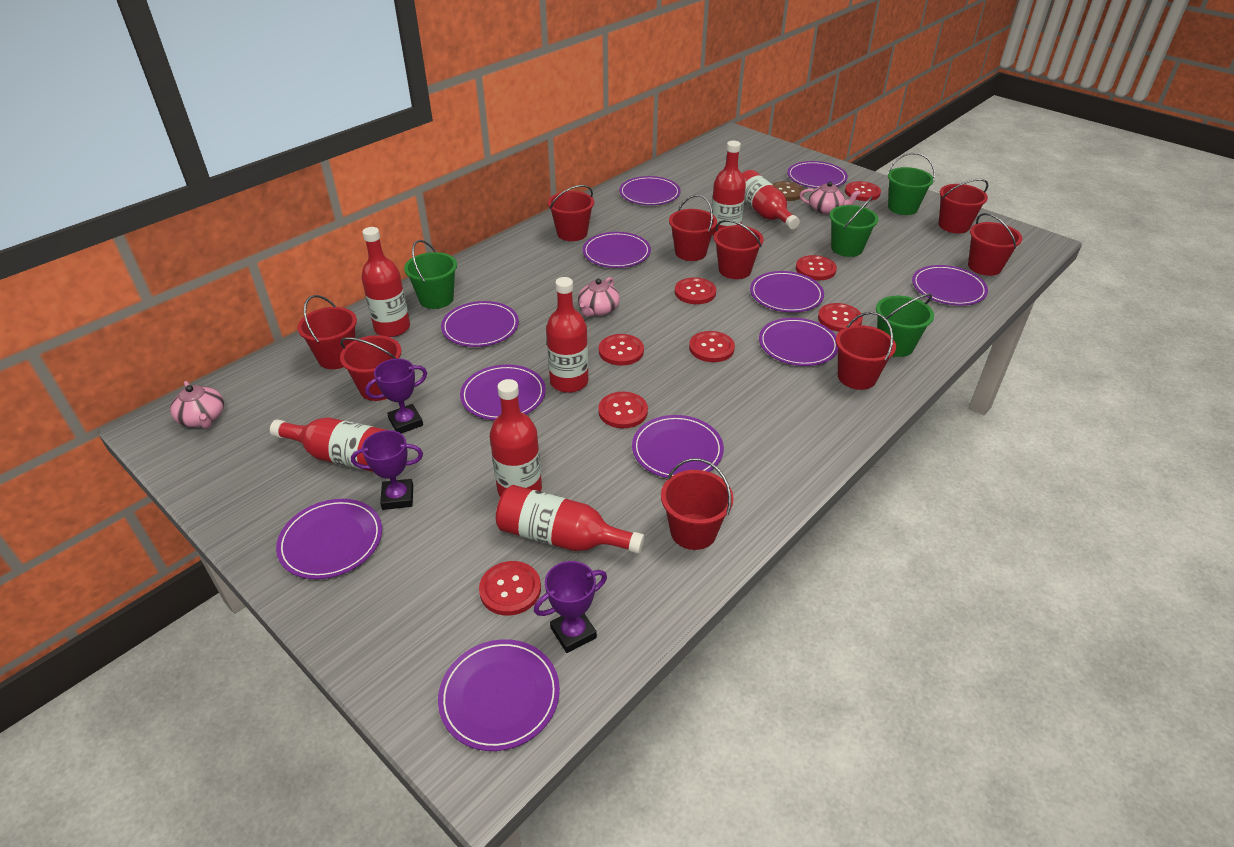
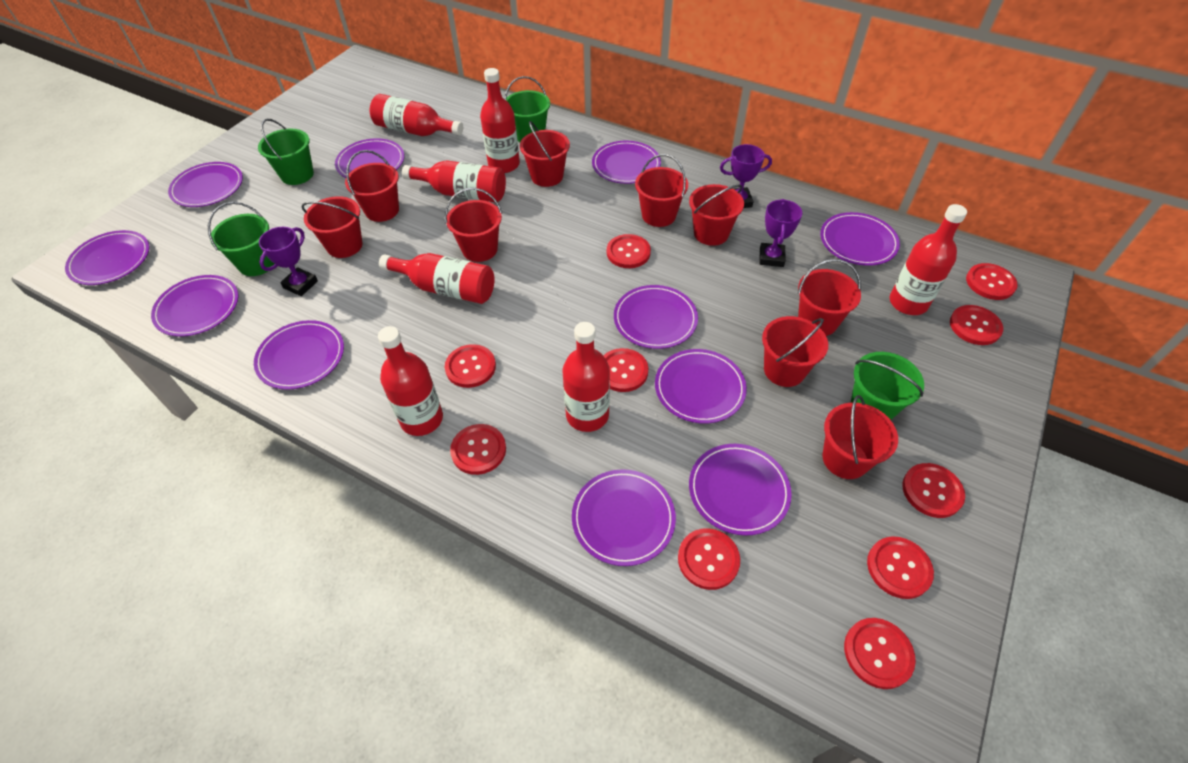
brown button: 1 -> 0
pink teapot: 3 -> 0
red button: 8 -> 10

